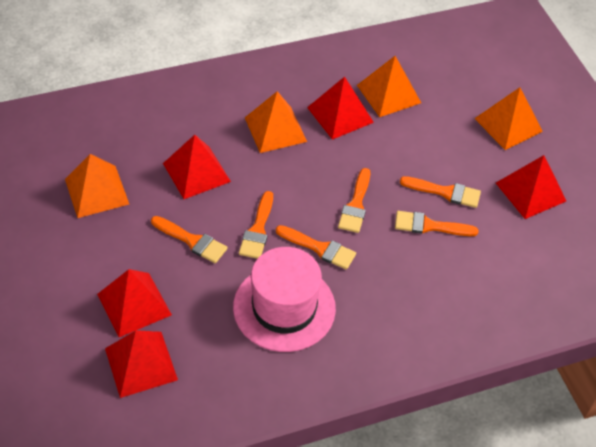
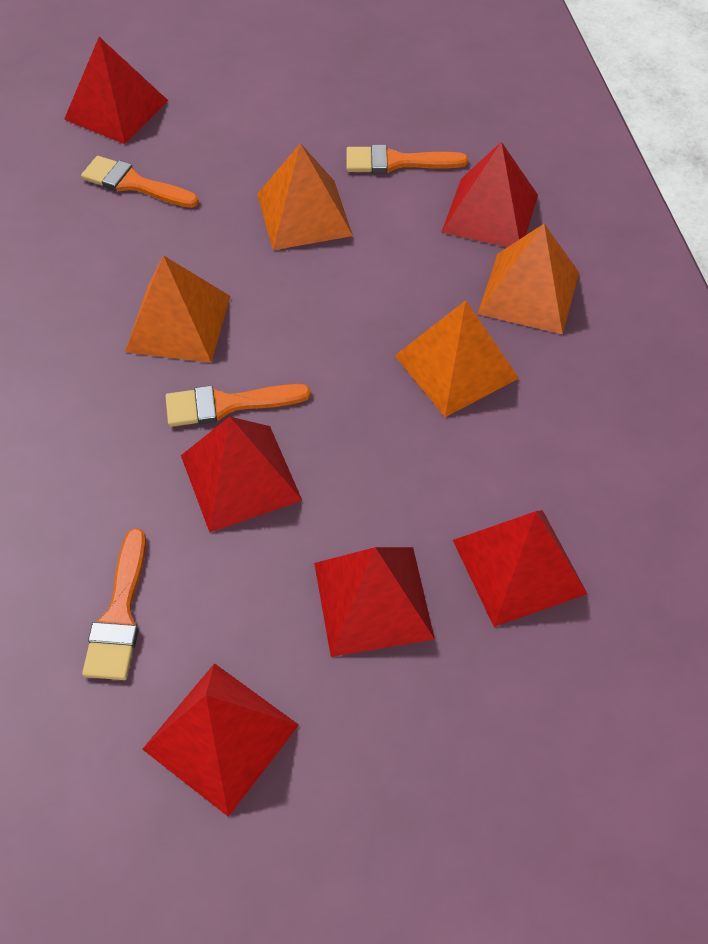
orange brush: 6 -> 4
pink hat: 1 -> 0
red pyramid: 5 -> 6

